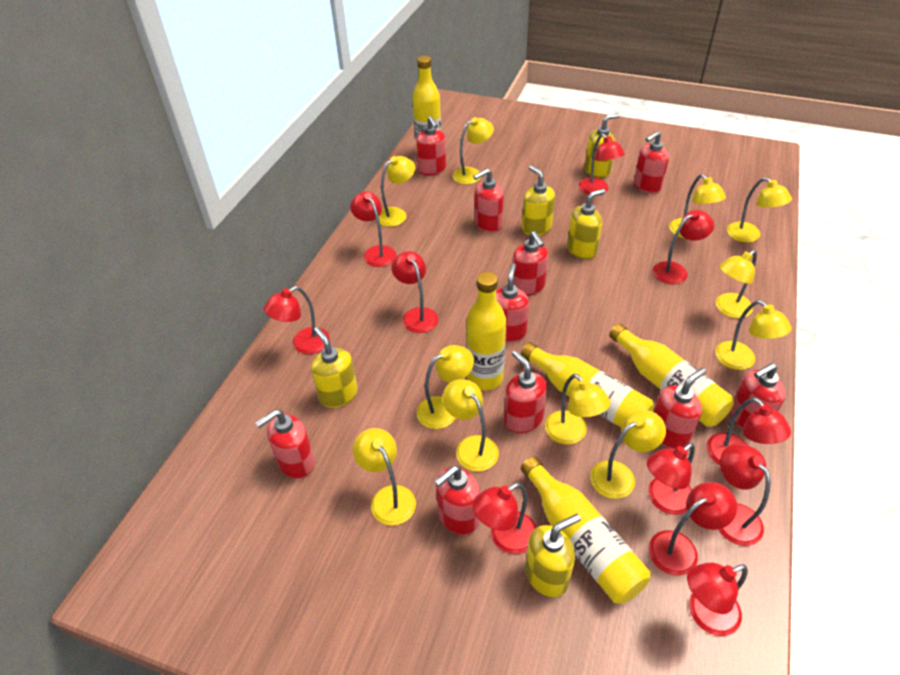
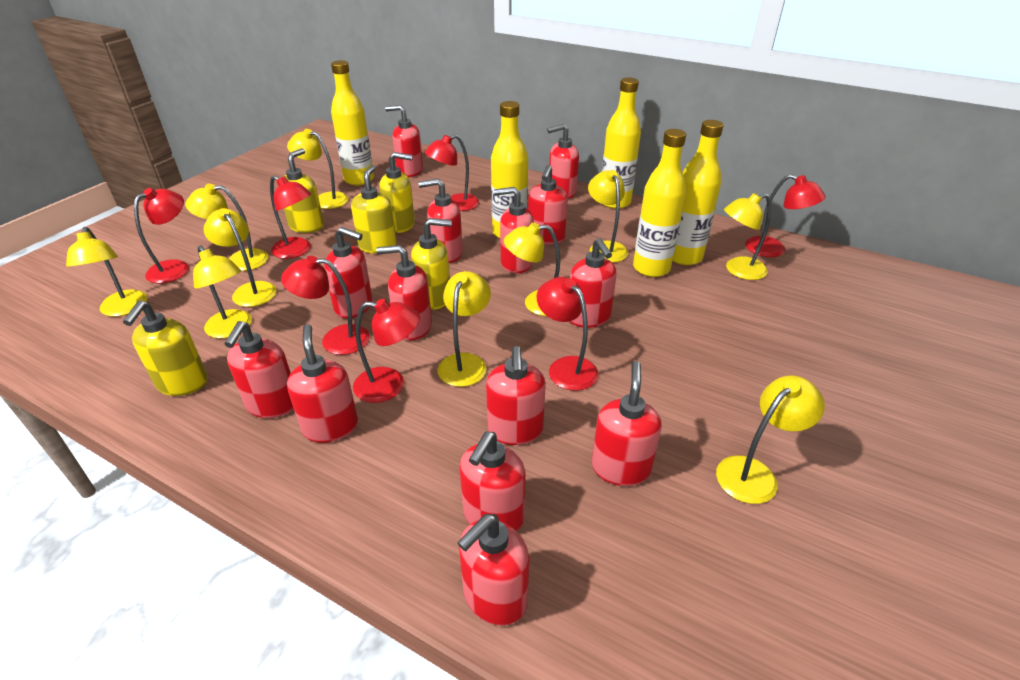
red lamp: 11 -> 7
red soap dispenser: 10 -> 14
yellow lamp: 11 -> 10

